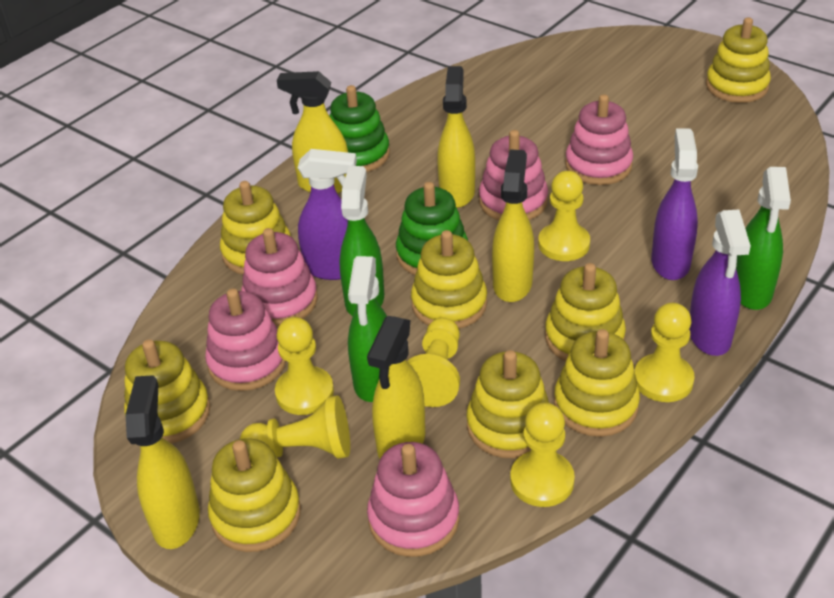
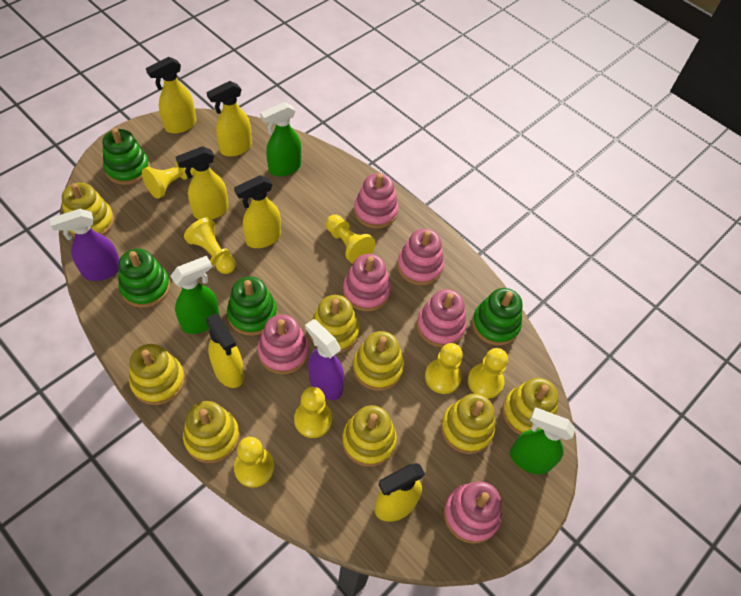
green stacking toy: 2 -> 4
pink stacking toy: 5 -> 6
purple spray bottle: 3 -> 2
yellow pawn: 6 -> 7
yellow spray bottle: 5 -> 6

